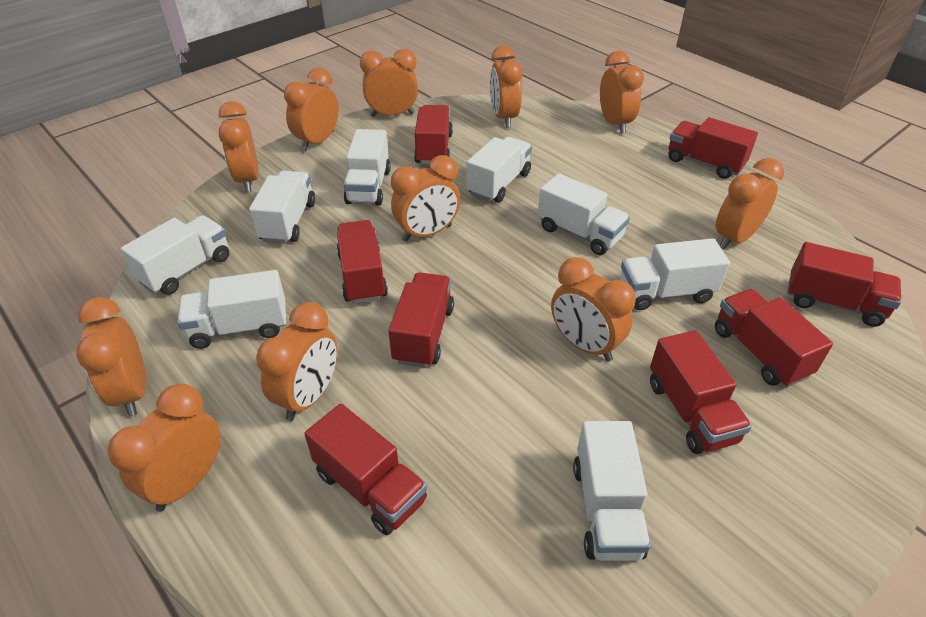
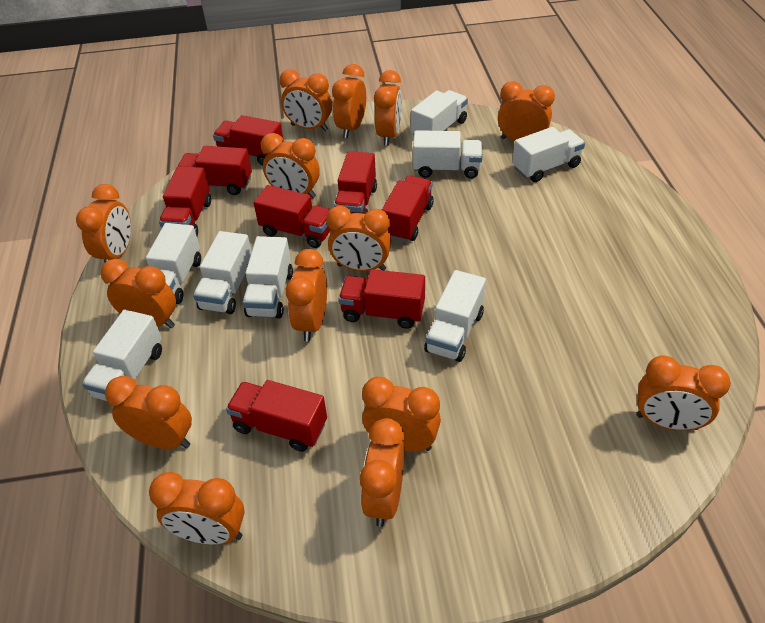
orange clock: 11 -> 14

